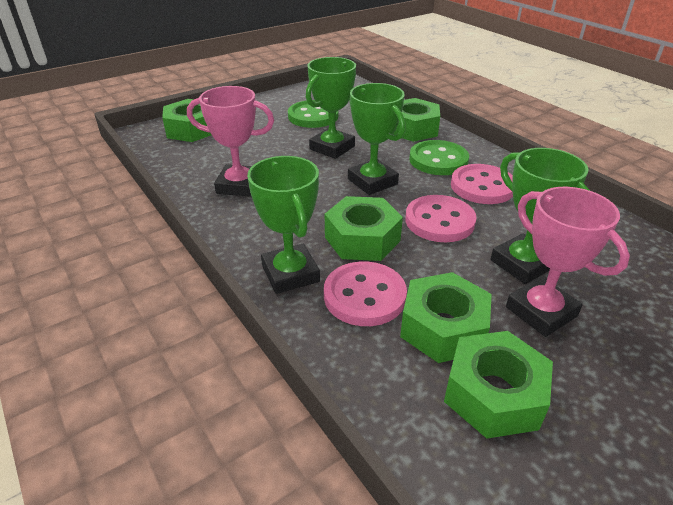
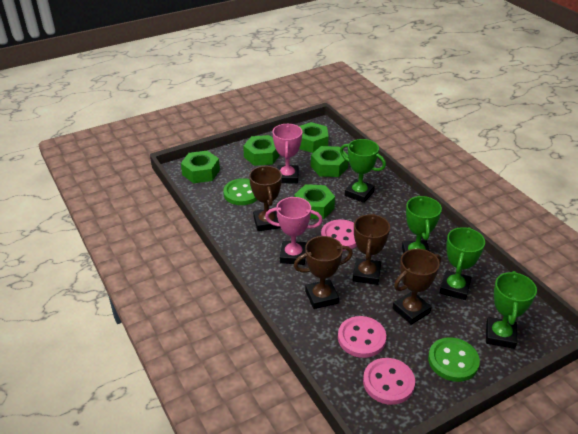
brown trophy: 0 -> 4

